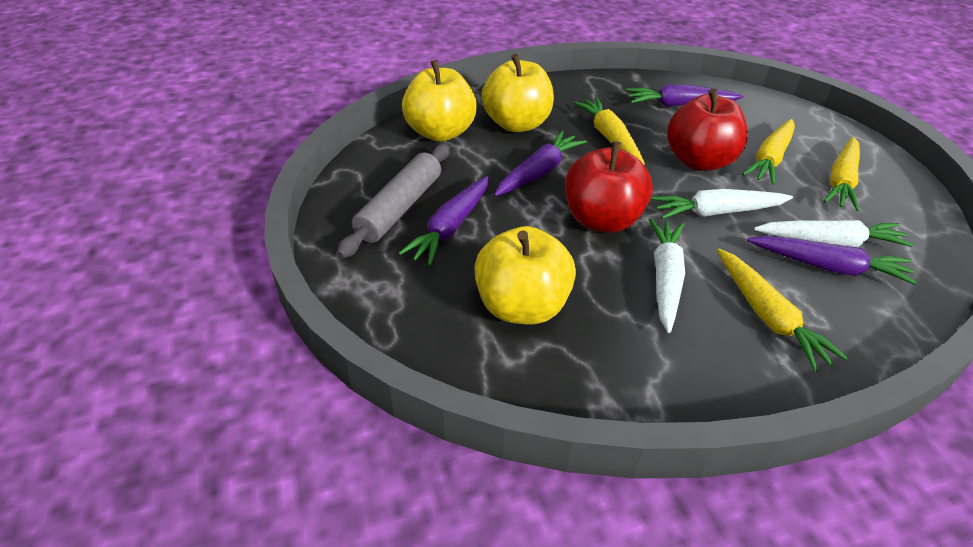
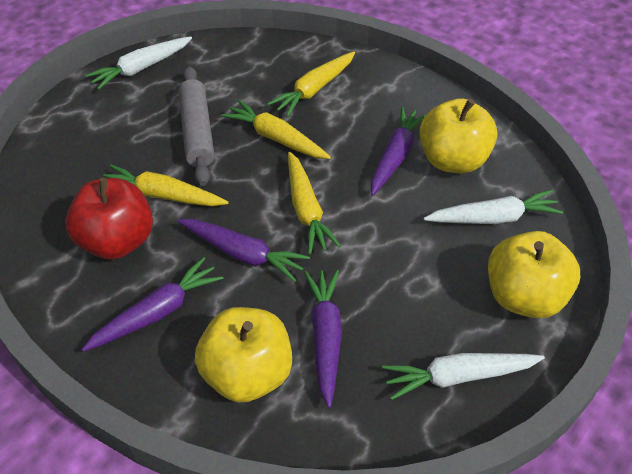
red apple: 2 -> 1

